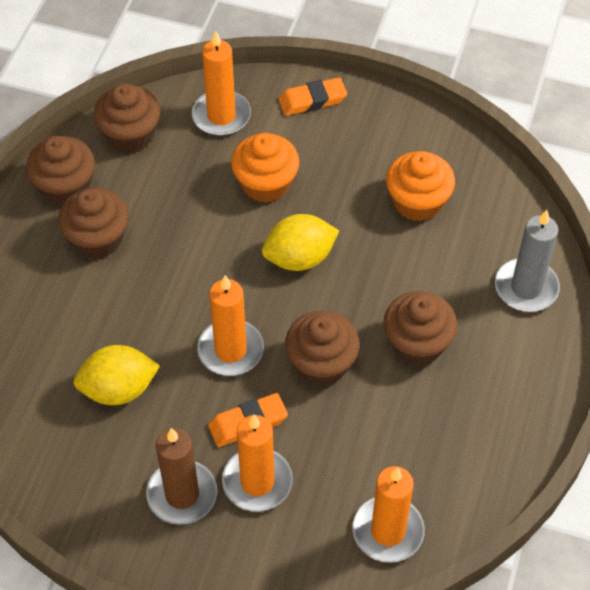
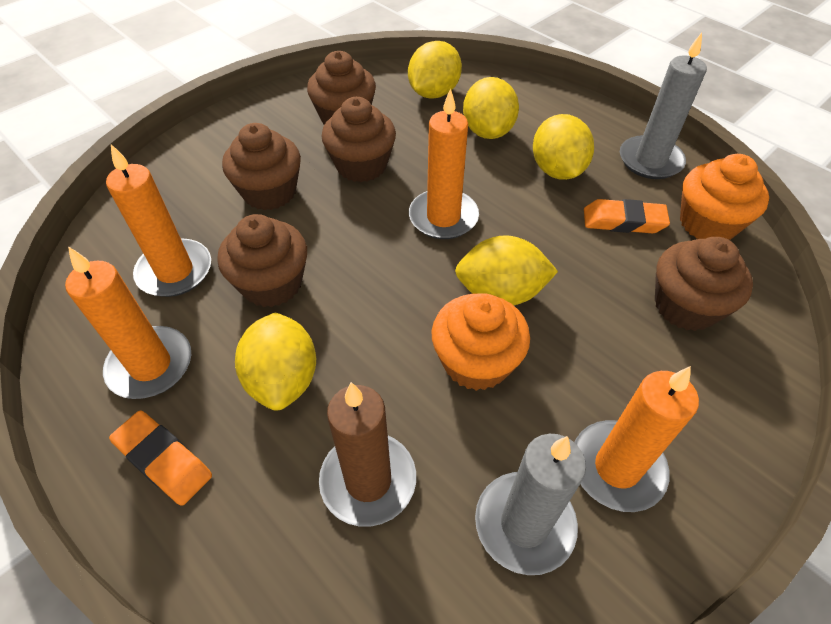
grey candle: 1 -> 2
yellow lemon: 2 -> 5

